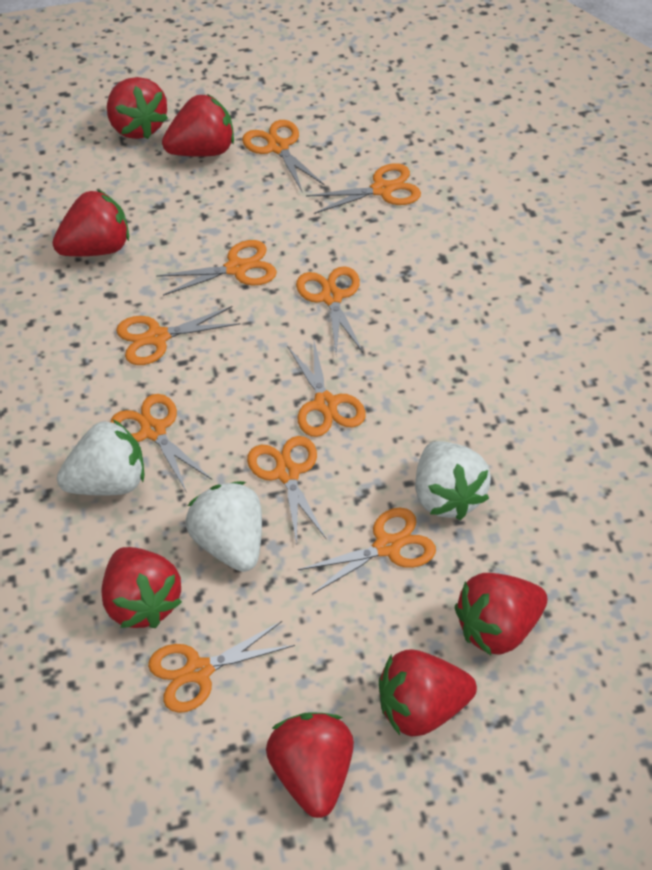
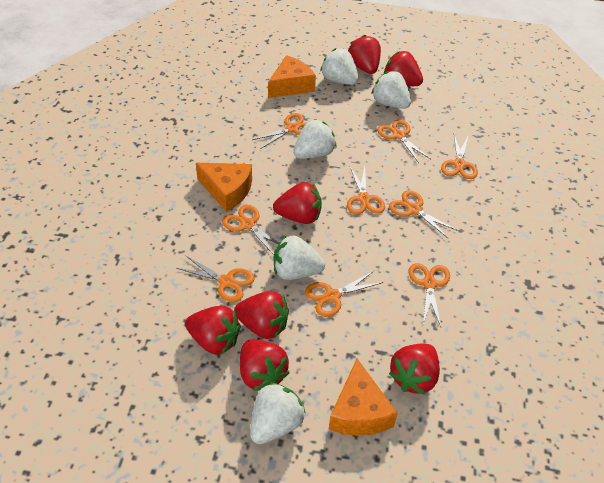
orange cheese: 0 -> 3
orange scissors: 10 -> 9
white strawberry: 3 -> 5

